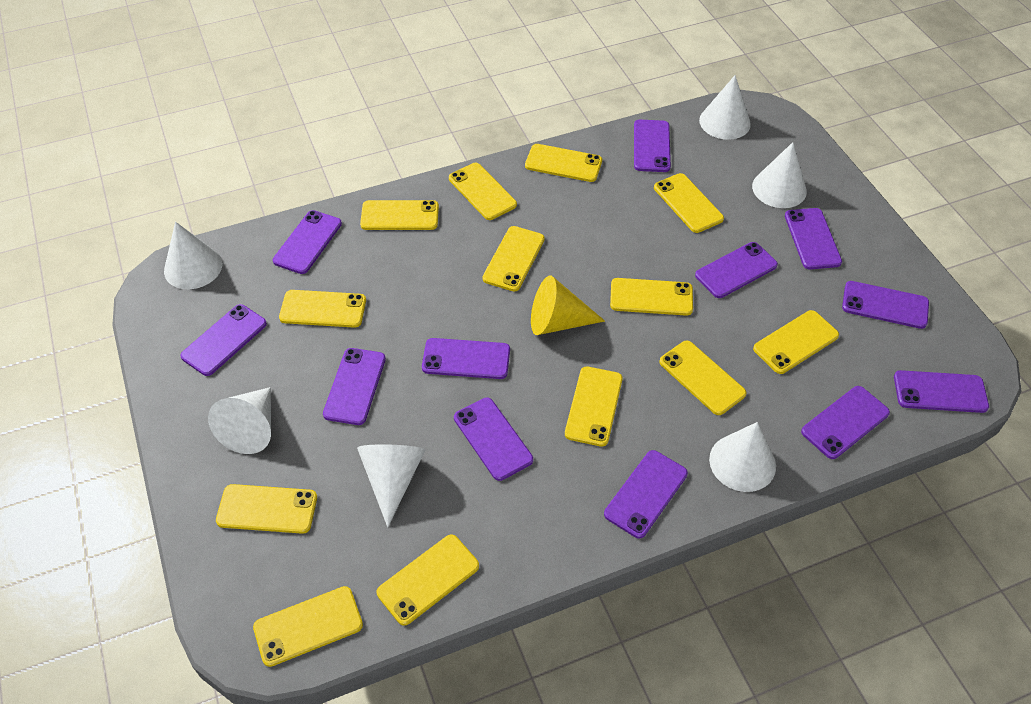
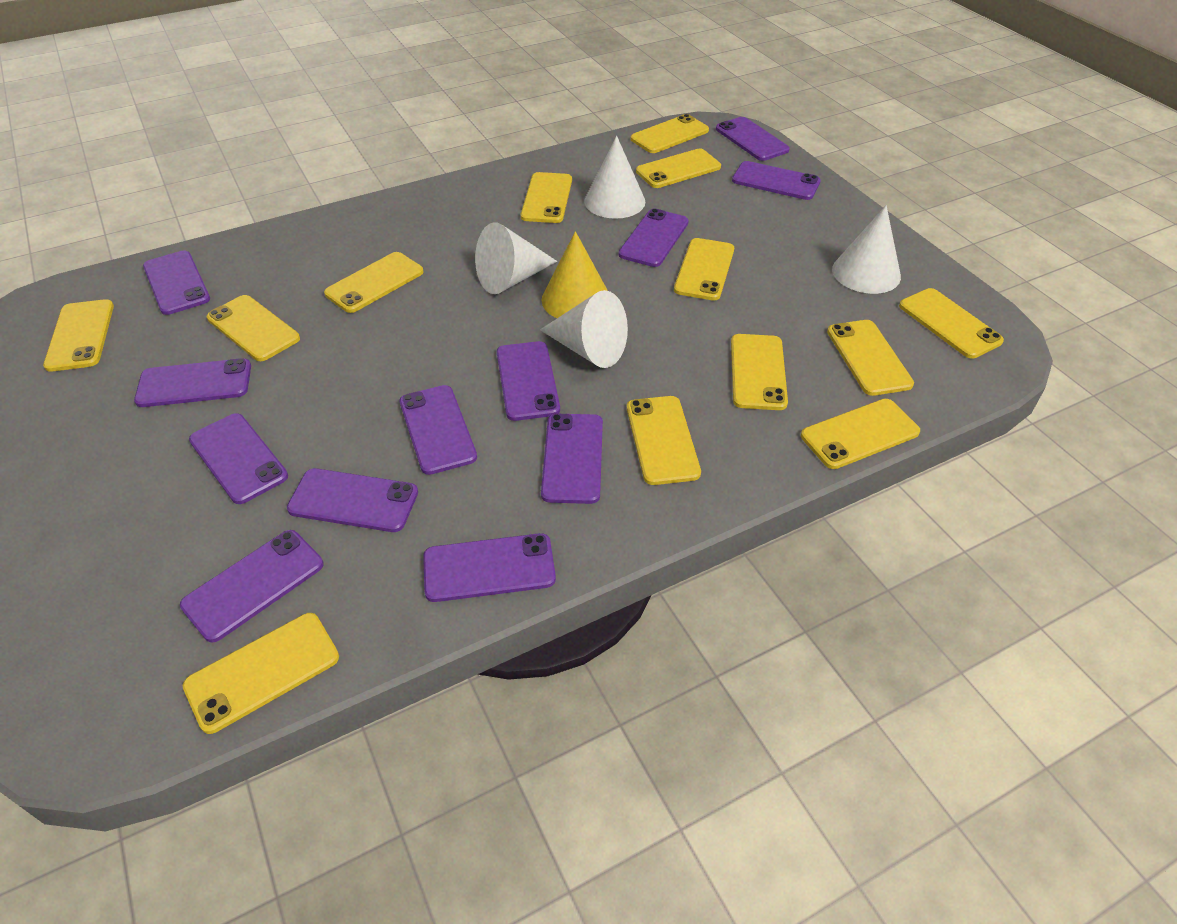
white cone: 6 -> 4

